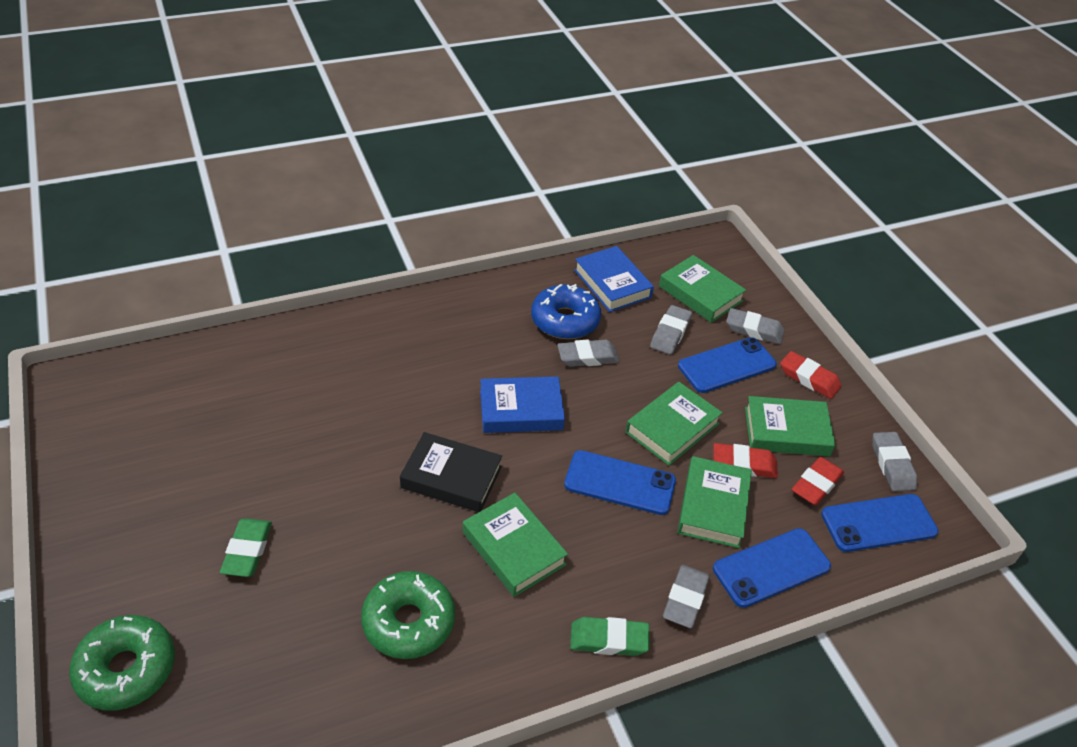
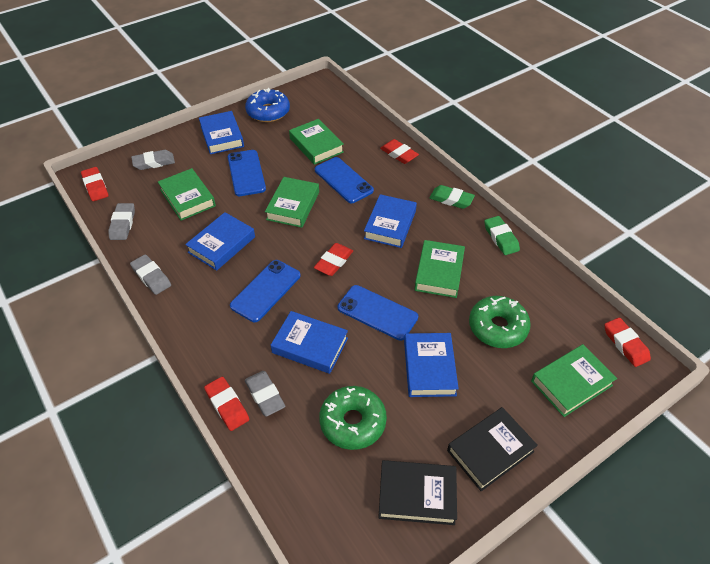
black book: 1 -> 2
blue book: 2 -> 5
grey eraser: 5 -> 4
red eraser: 3 -> 5

